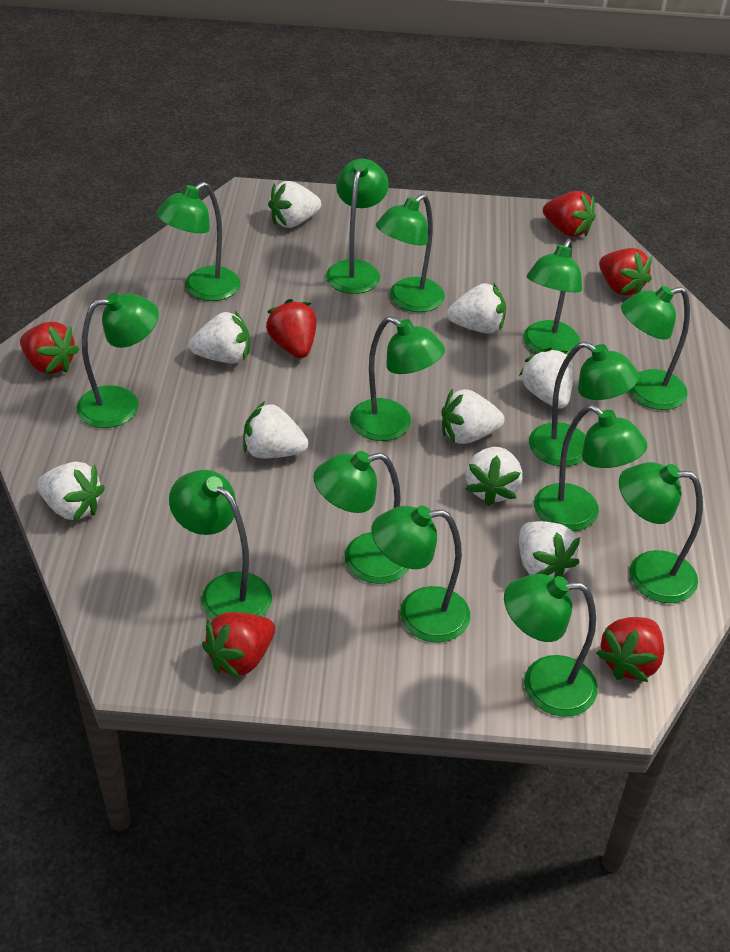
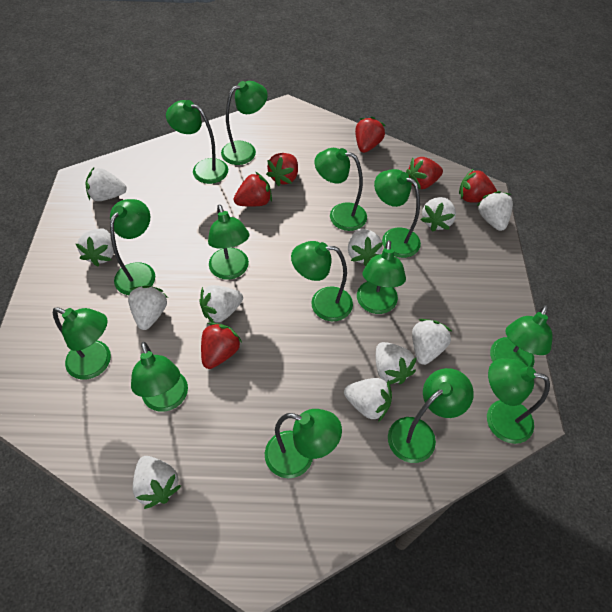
white strawberry: 9 -> 11

